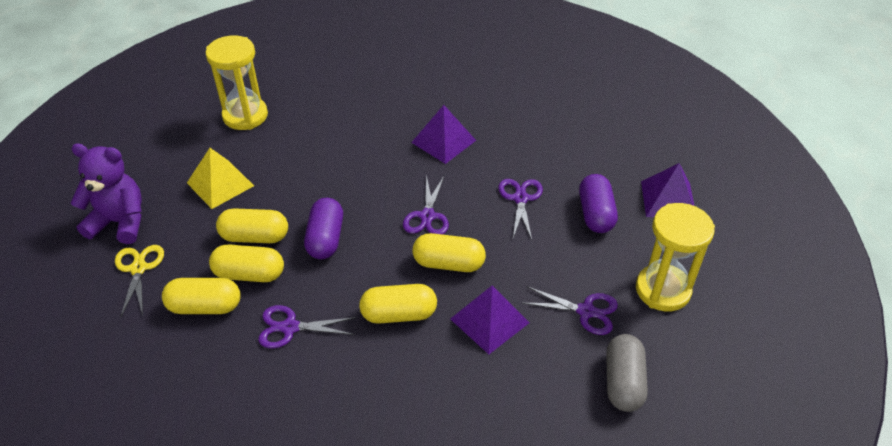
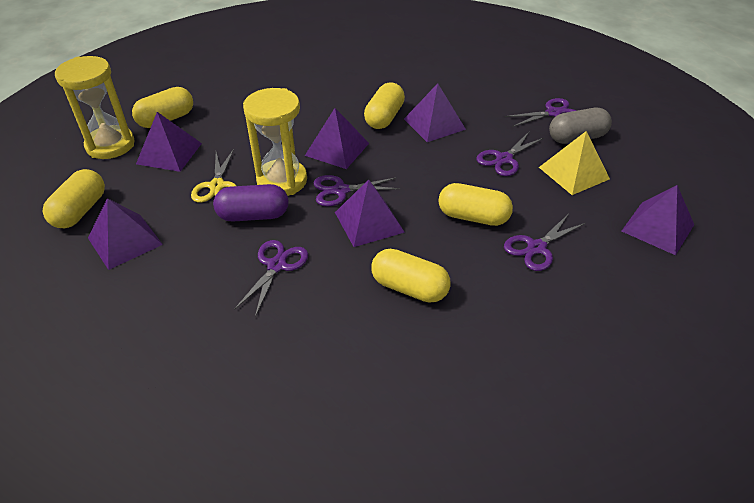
purple capsule: 2 -> 1
purple pyramid: 3 -> 6
purple scissors: 4 -> 5
purple teddy bear: 1 -> 0

